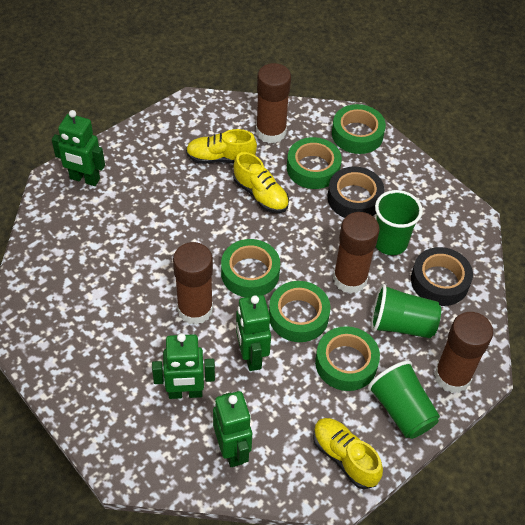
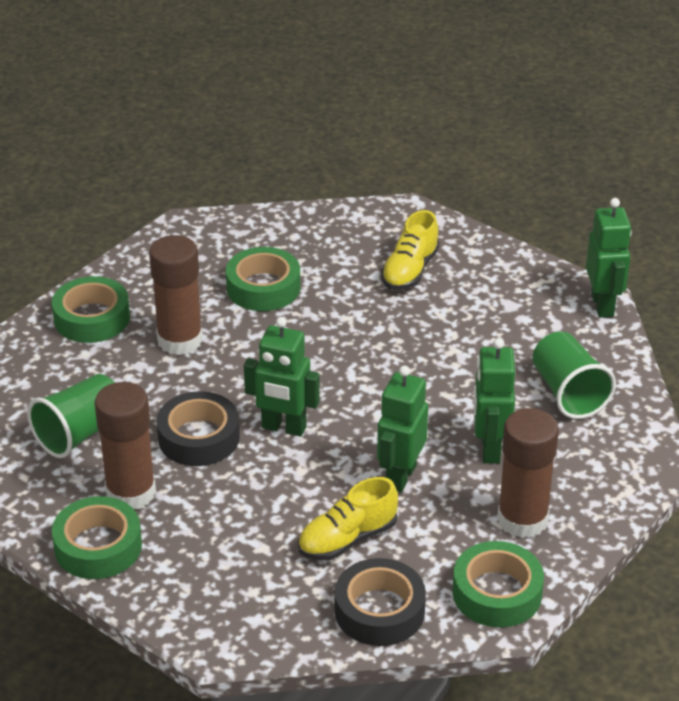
brown glue stick: 4 -> 3
green cup: 3 -> 2
green tape: 5 -> 4
yellow shoe: 3 -> 2

